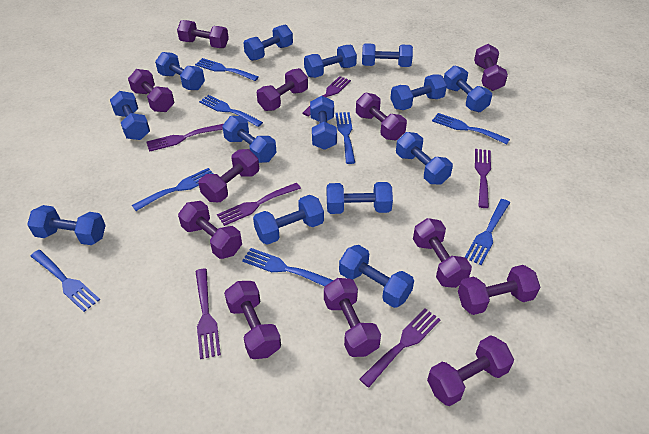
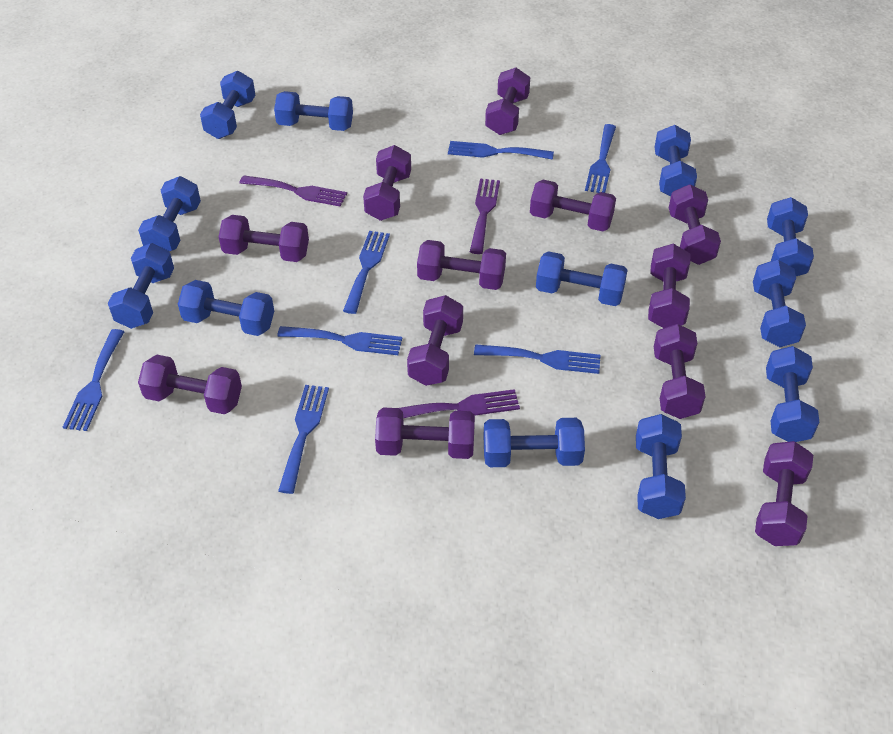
blue dumbbell: 14 -> 12
blue fork: 8 -> 7
purple fork: 6 -> 3

